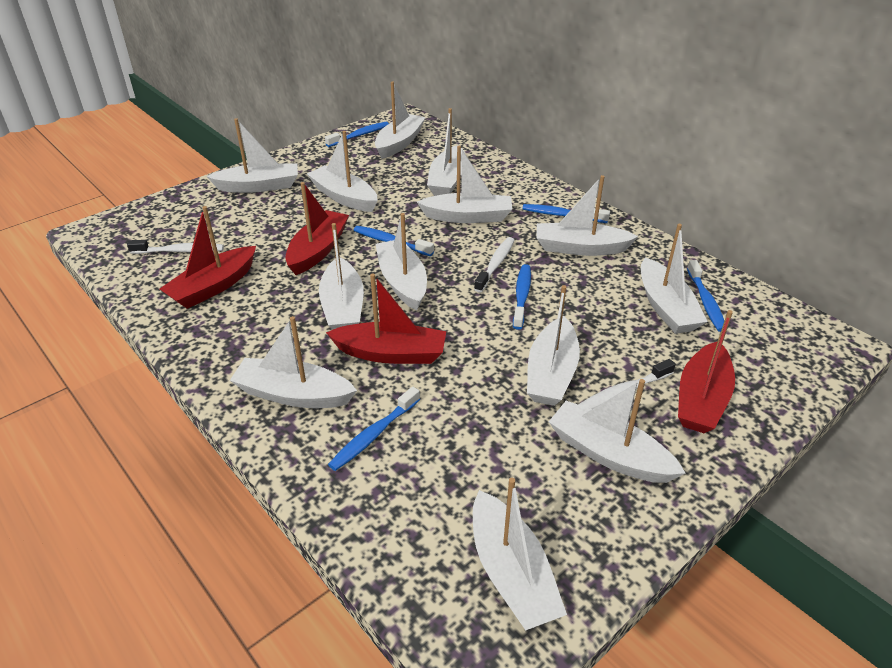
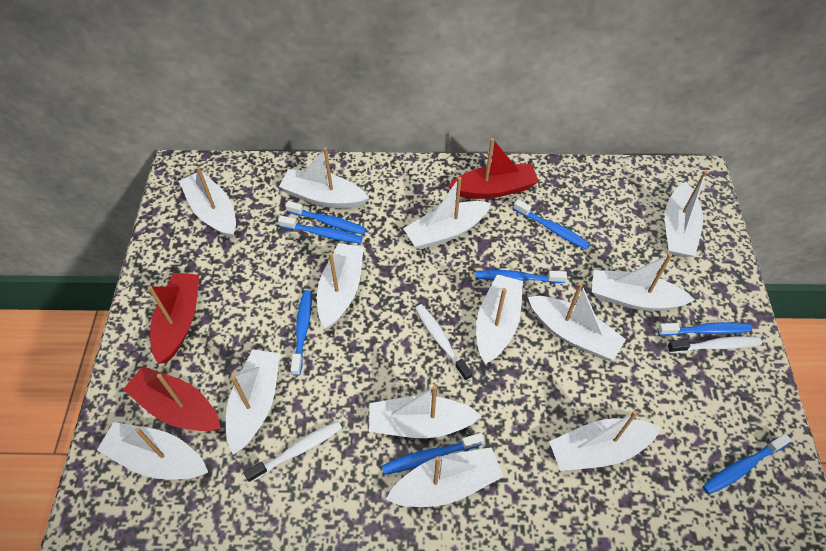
blue toothbrush: 6 -> 8
red boat: 4 -> 3

